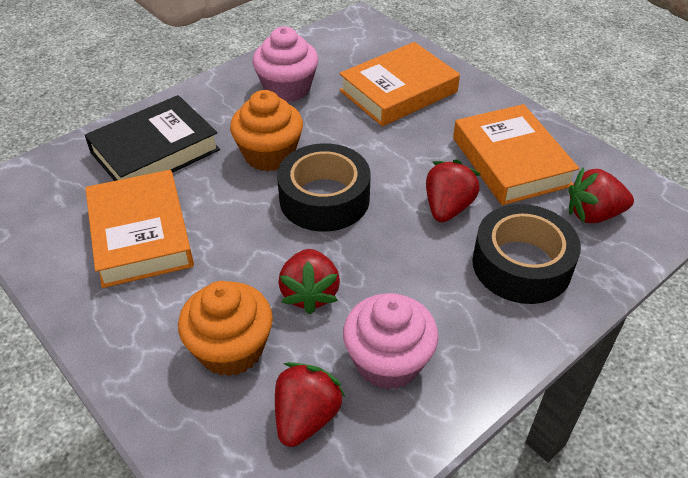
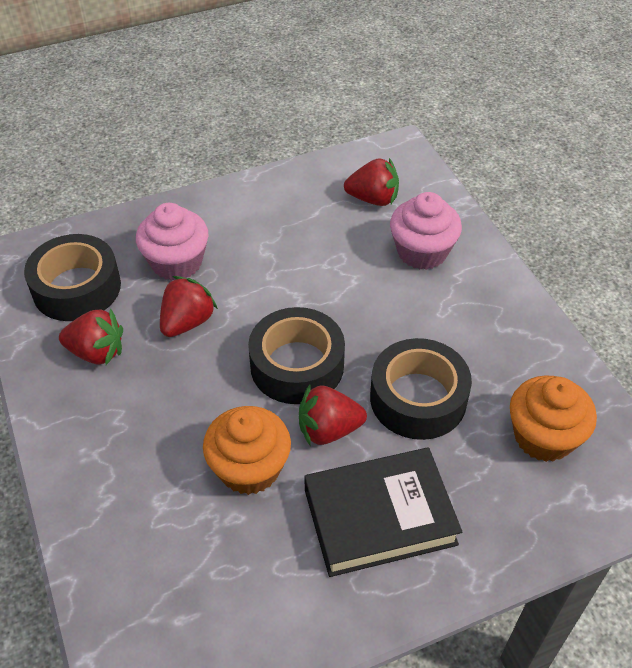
black tape: 2 -> 3
orange book: 3 -> 0

